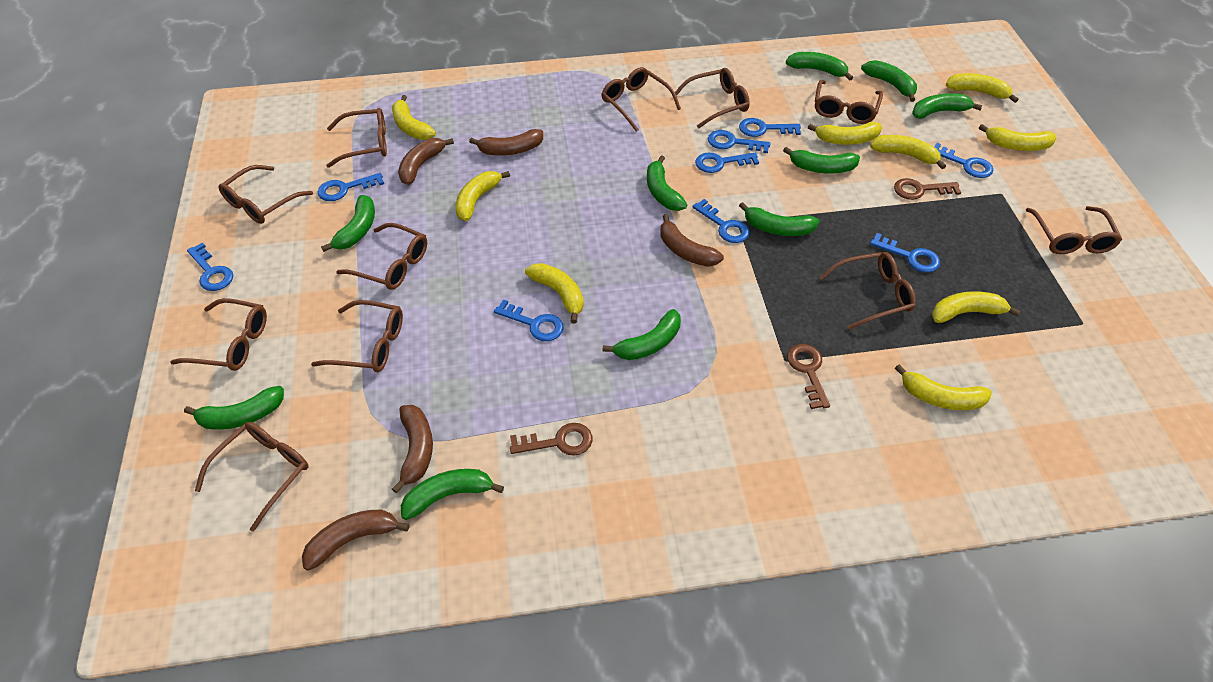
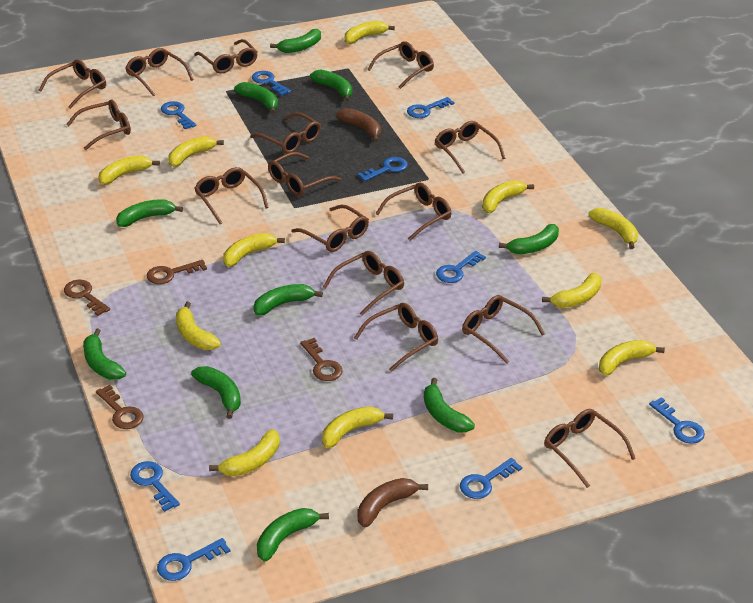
brown banana: 5 -> 2
brown glasses: 11 -> 15
brown key: 3 -> 4
yellow banana: 9 -> 11

